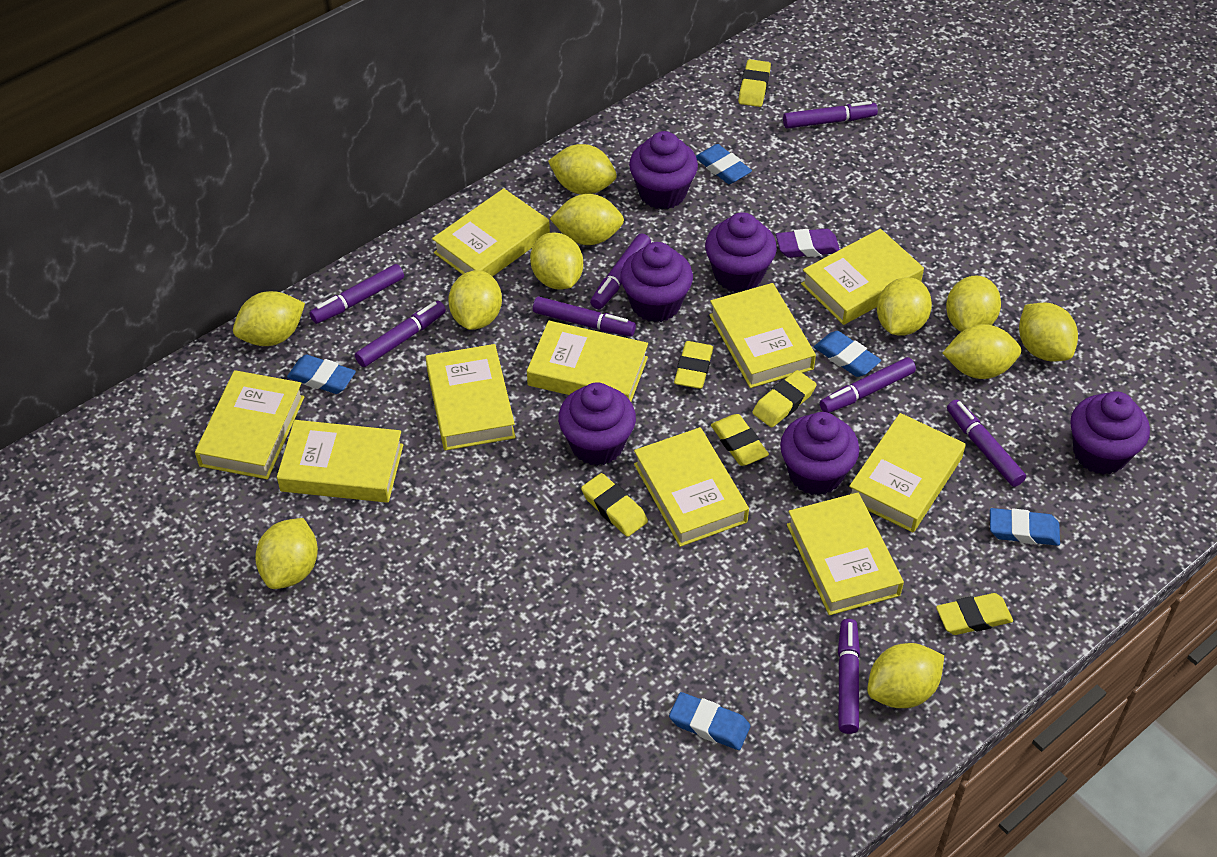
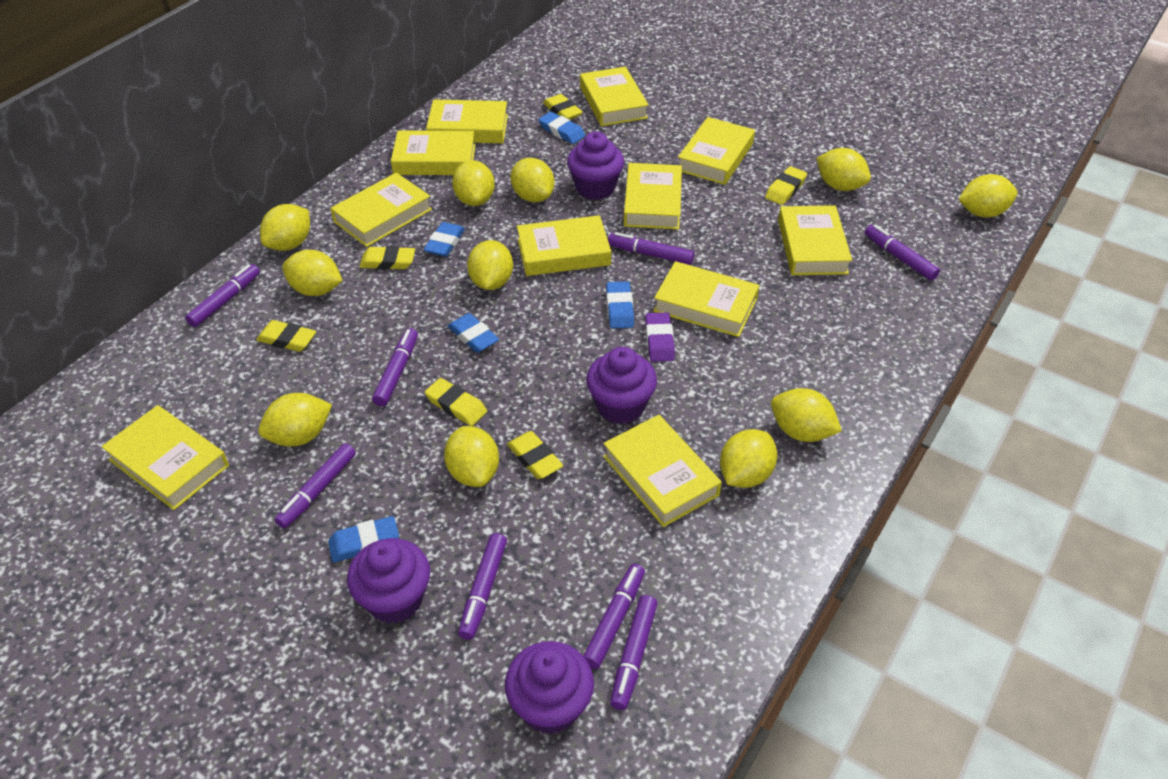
purple cupcake: 6 -> 4
yellow book: 10 -> 11

